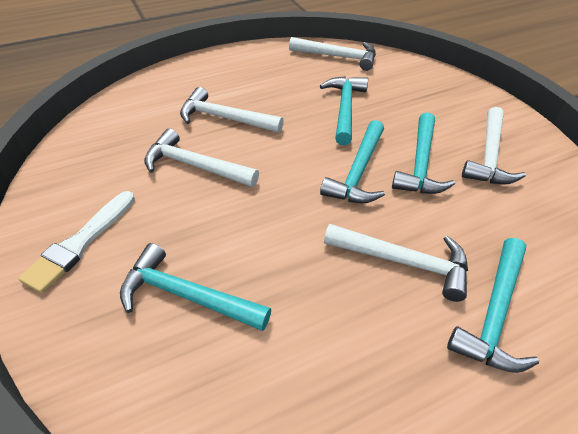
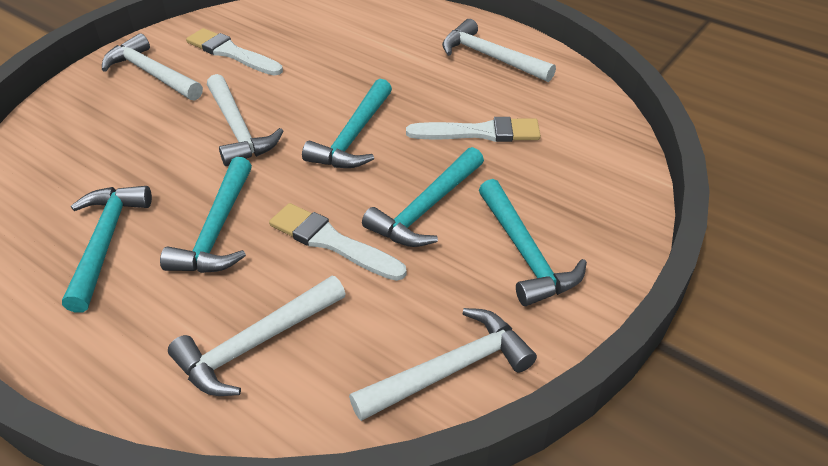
white brush: 1 -> 3

